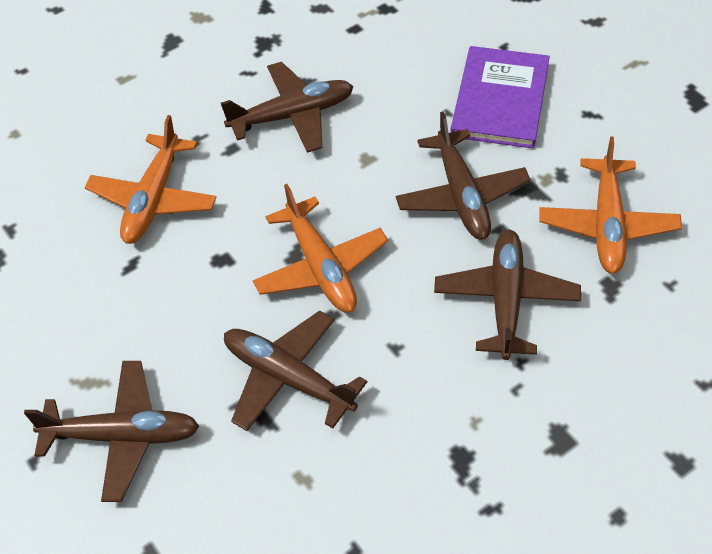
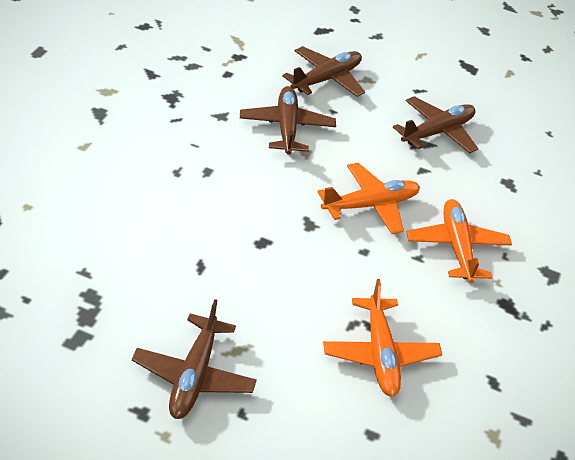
brown plane: 5 -> 4
purple book: 1 -> 0

